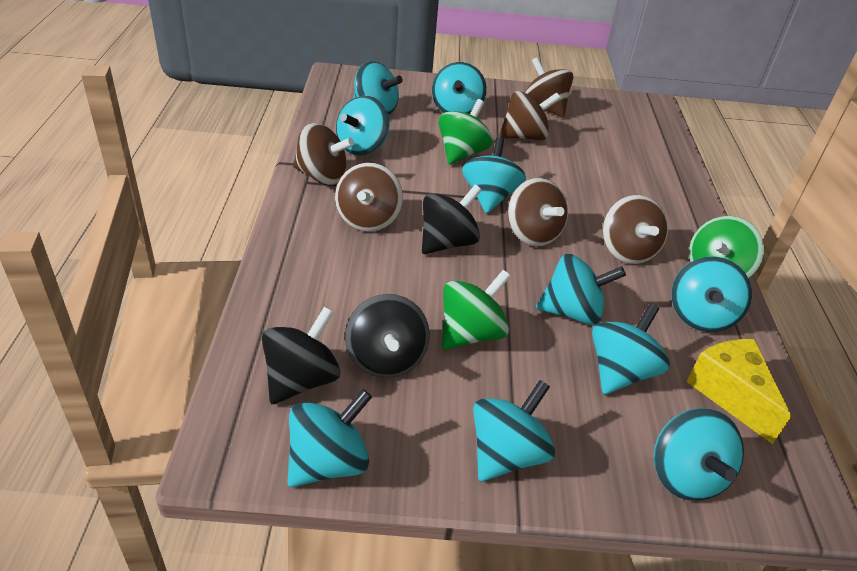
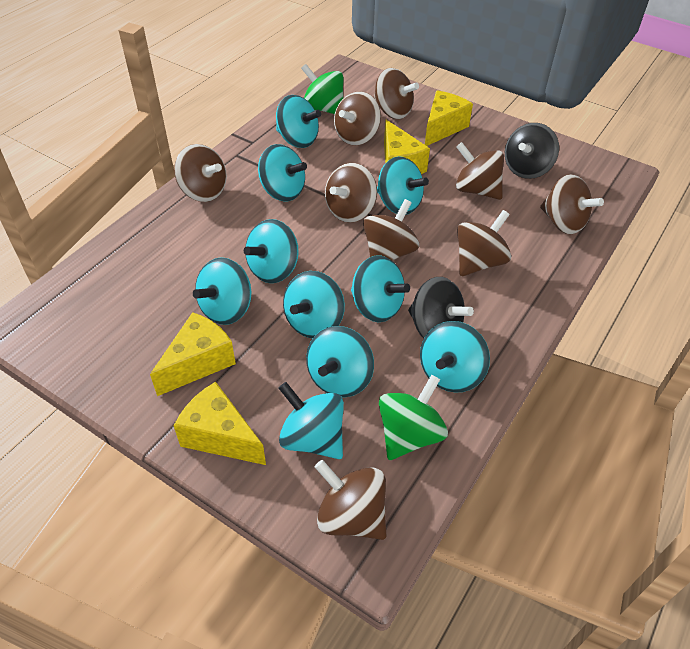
black spinning top: 3 -> 2
brown spinning top: 6 -> 9
green spinning top: 3 -> 2
yellow cheese: 1 -> 4

